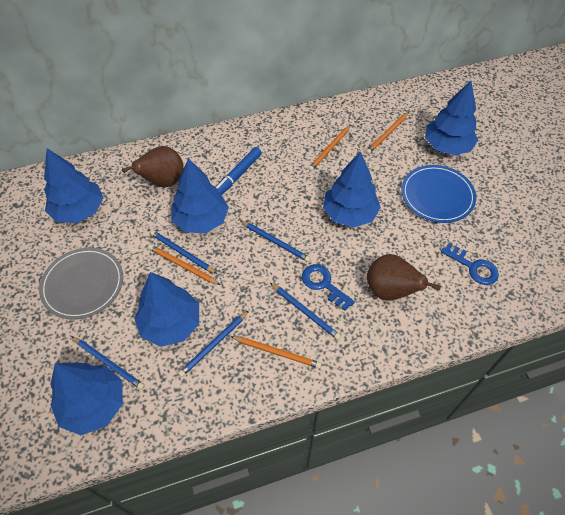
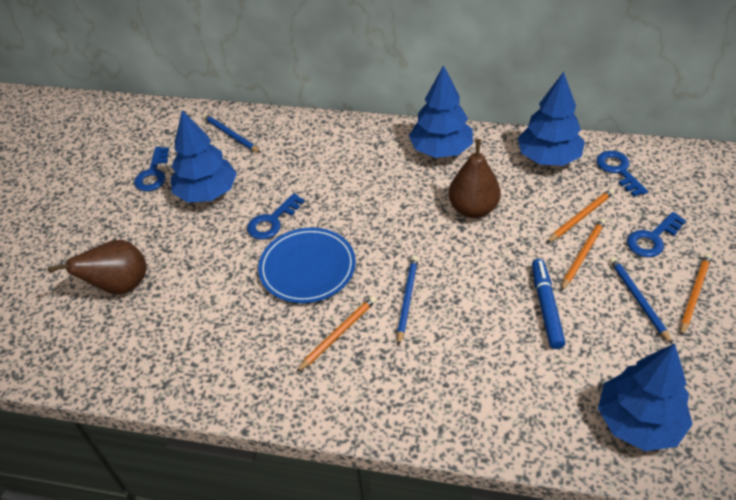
blue key: 2 -> 4
blue pencil: 5 -> 3
blue tree: 6 -> 4
grey plate: 1 -> 0

